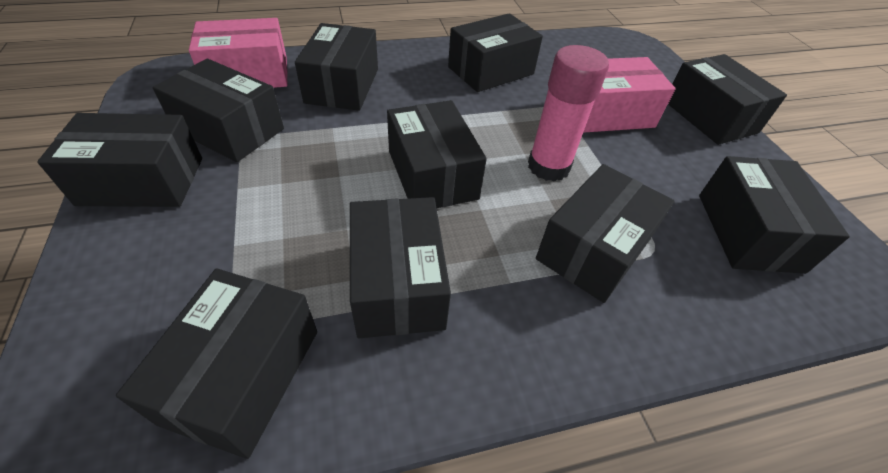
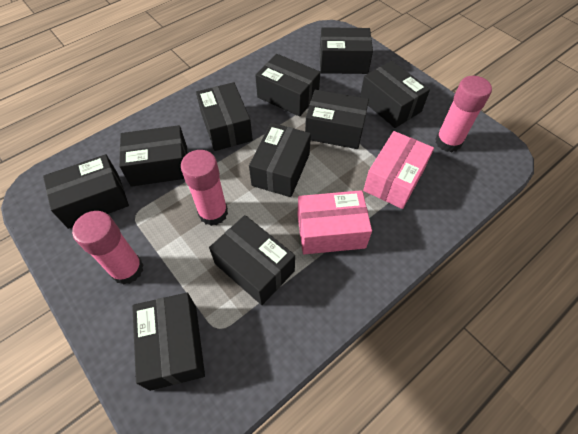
pink glue stick: 1 -> 3

